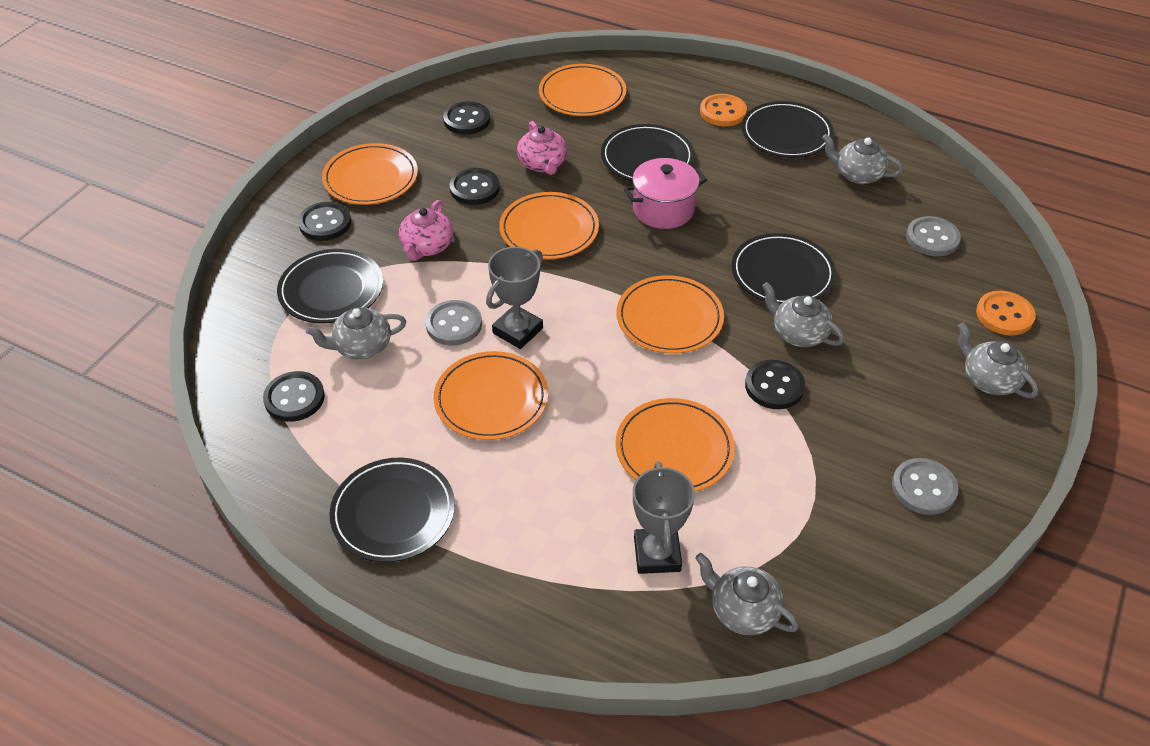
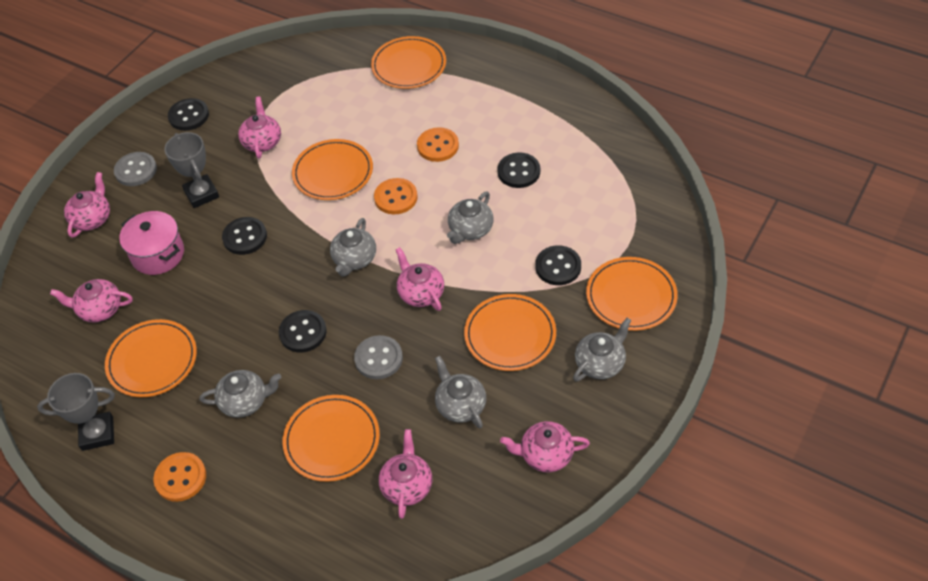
black plate: 5 -> 0
grey button: 3 -> 2
orange button: 2 -> 3
pink teapot: 2 -> 6

